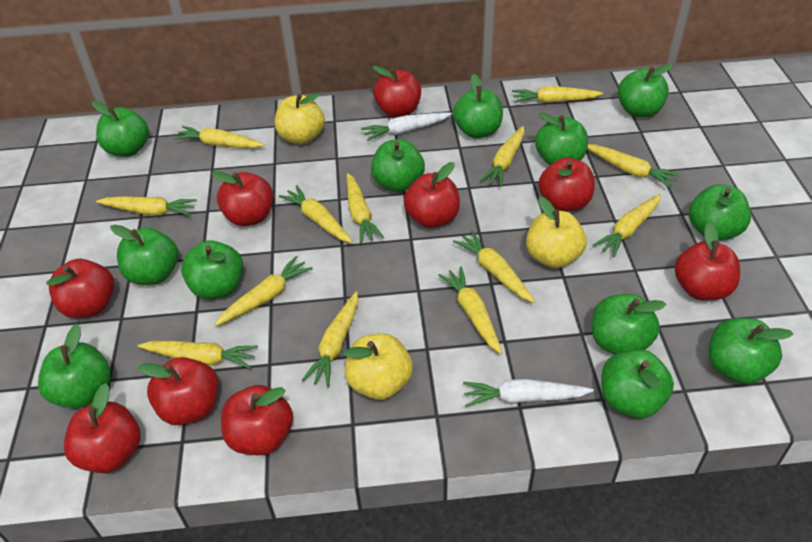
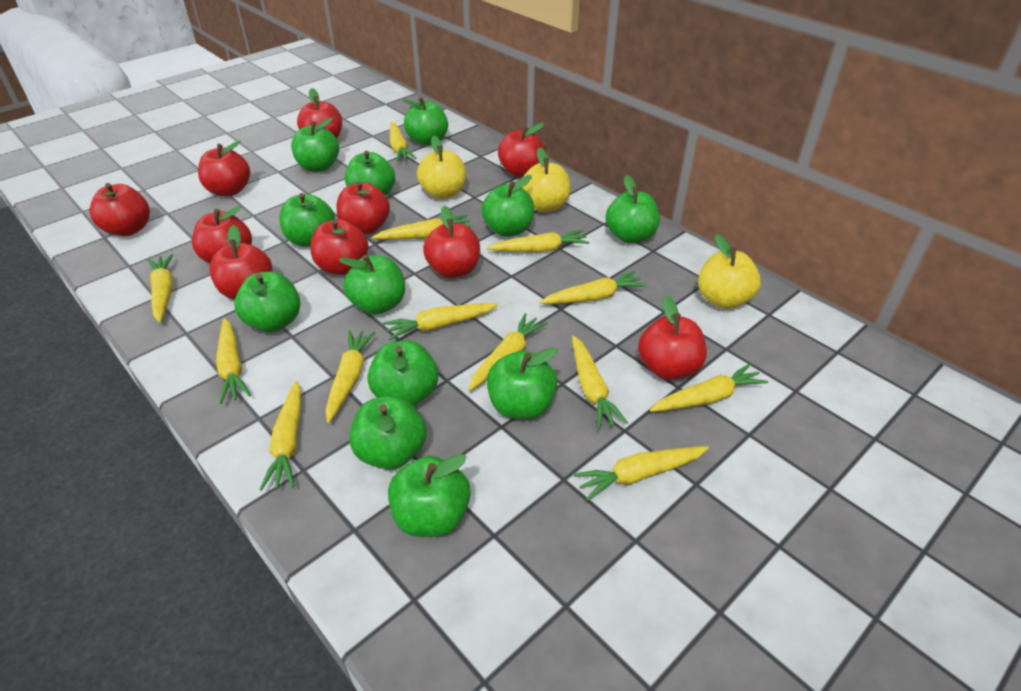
red apple: 9 -> 10
white carrot: 2 -> 0

